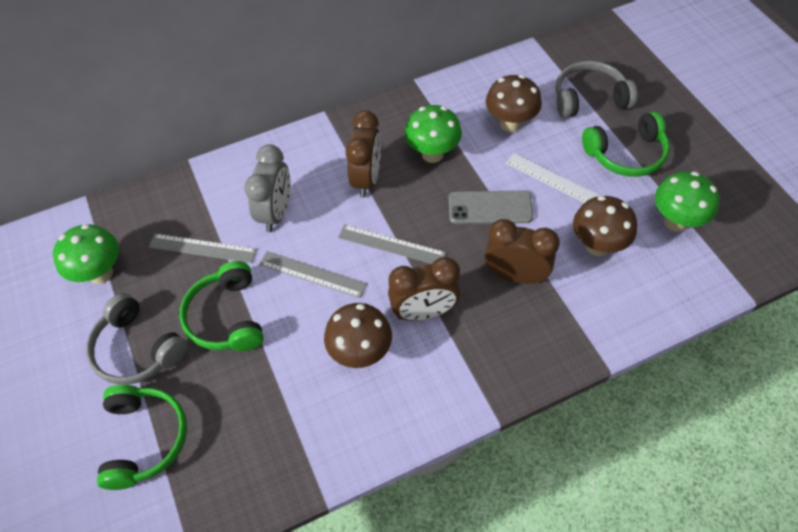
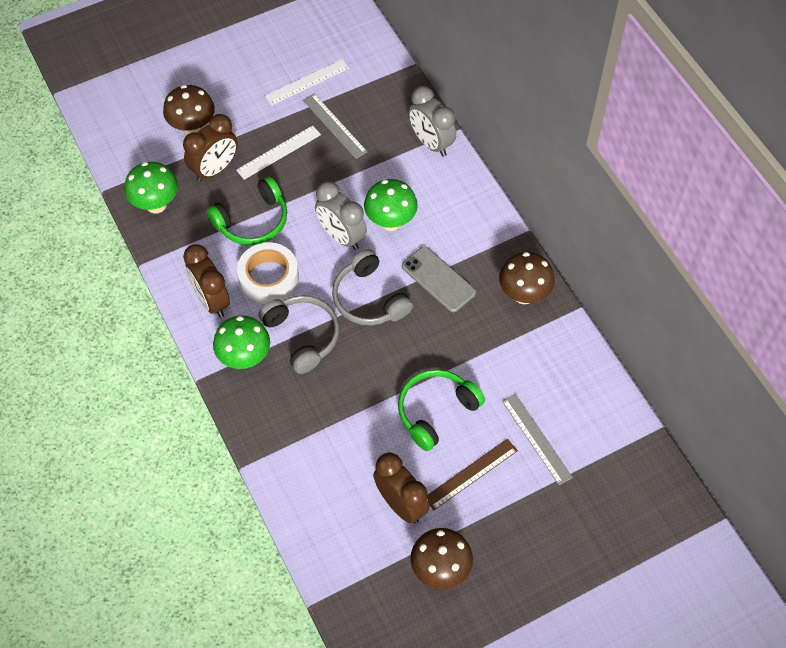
brown ruler: 0 -> 1
green headphones: 3 -> 2
grey clock: 1 -> 2
grey ruler: 3 -> 2
white ruler: 1 -> 2
white tape: 0 -> 1

